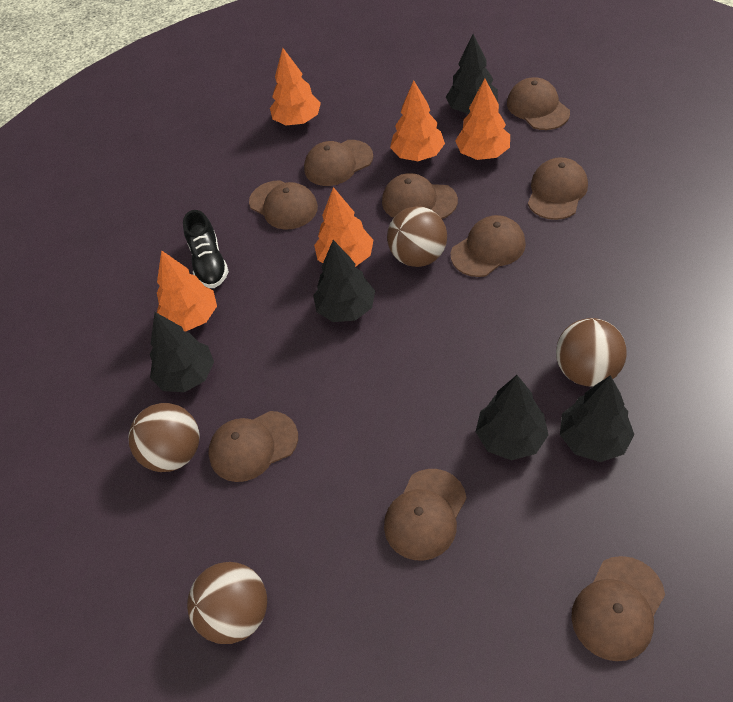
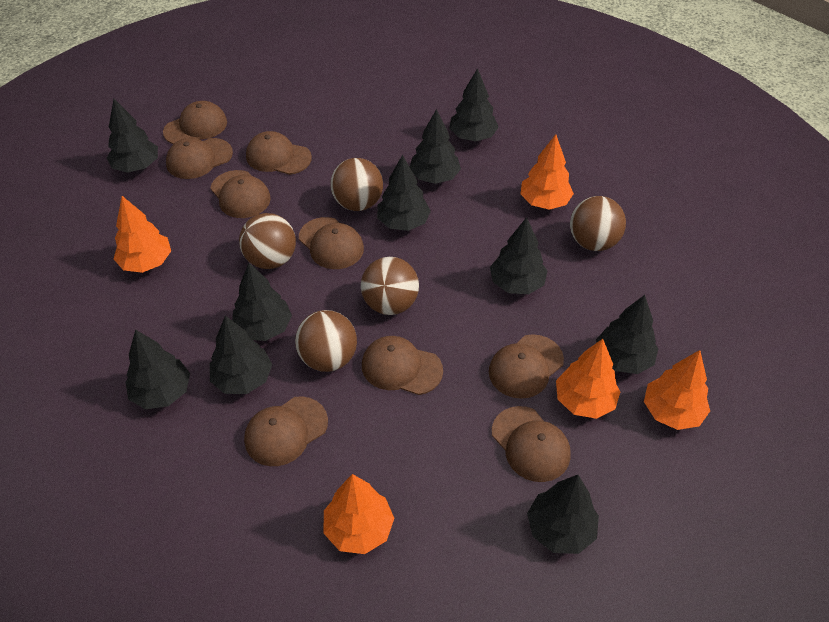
black shoe: 1 -> 0
black tree: 5 -> 10
brown ball: 4 -> 5

